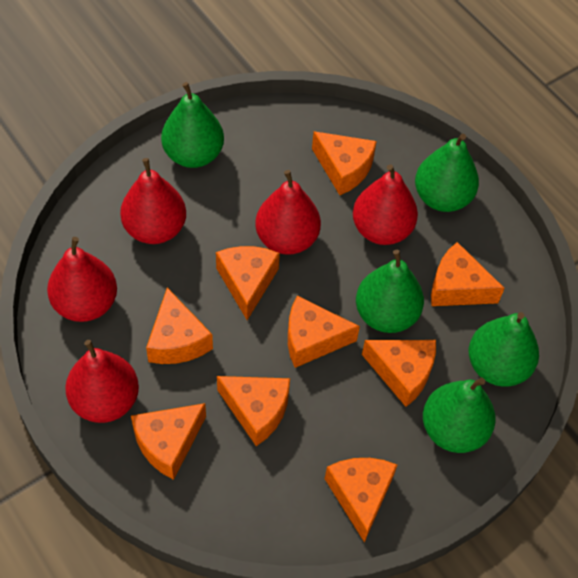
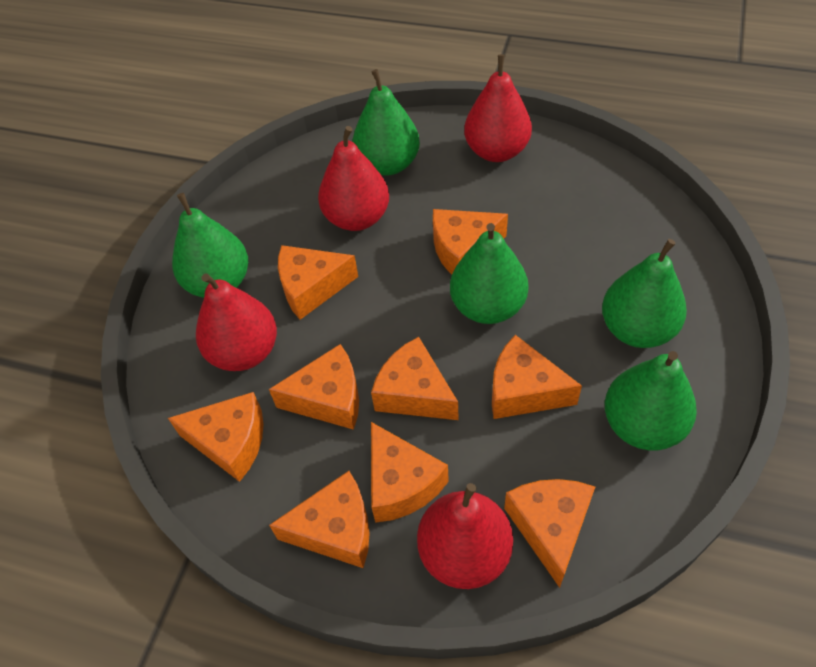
red pear: 5 -> 4

